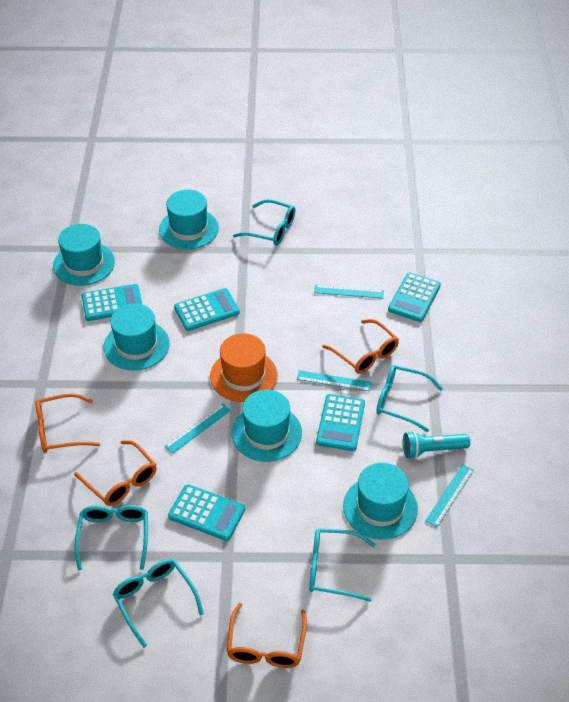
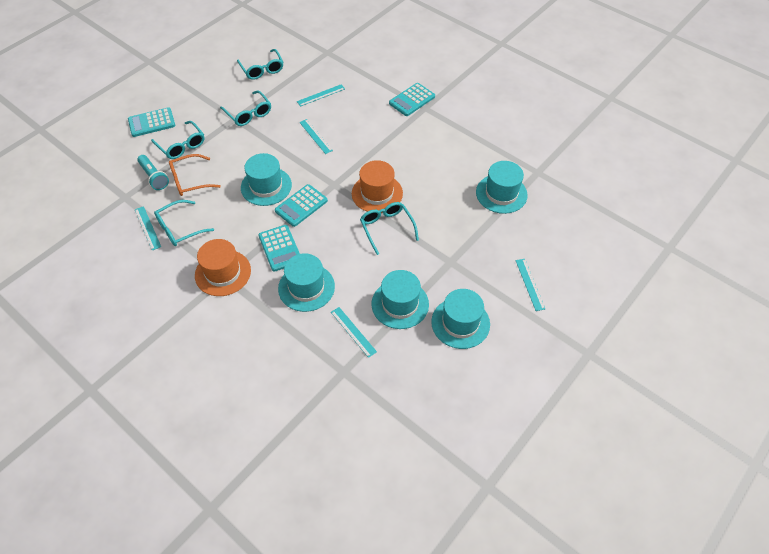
orange glasses: 4 -> 1
orange hat: 1 -> 2
turquoise calculator: 5 -> 4
turquoise ruler: 4 -> 5

